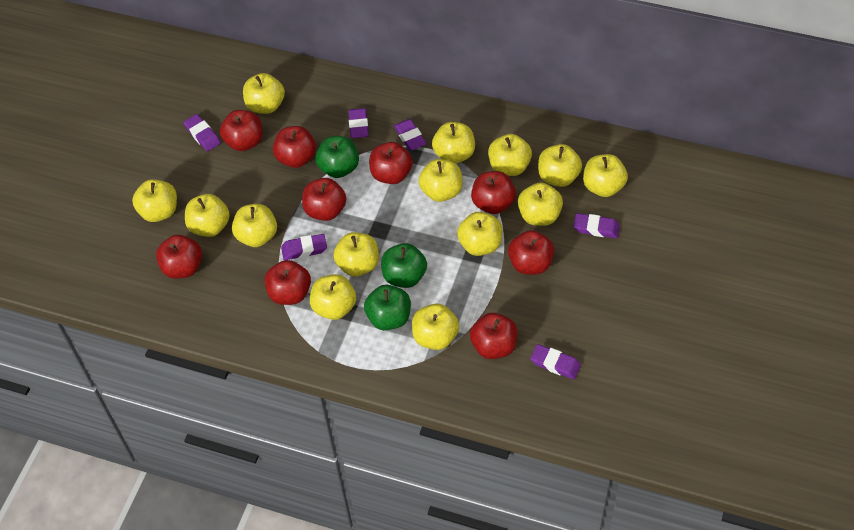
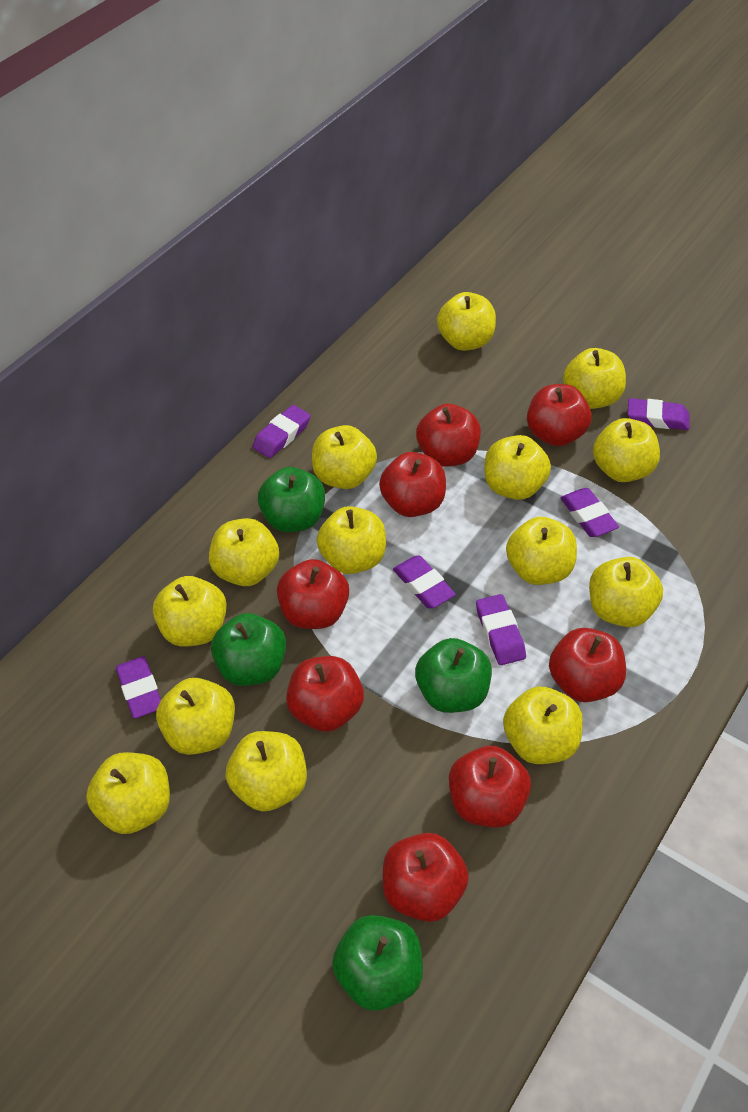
green apple: 3 -> 4
red apple: 9 -> 8

